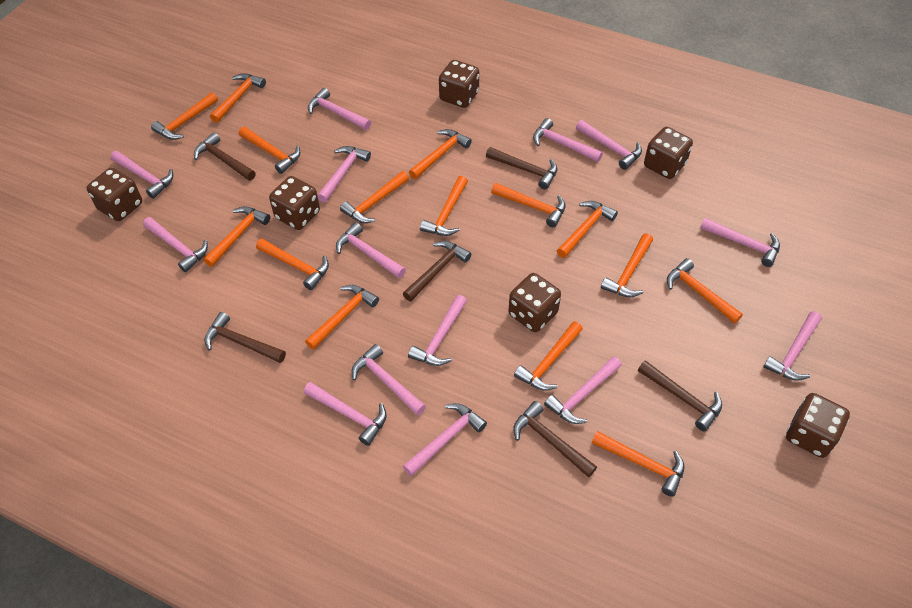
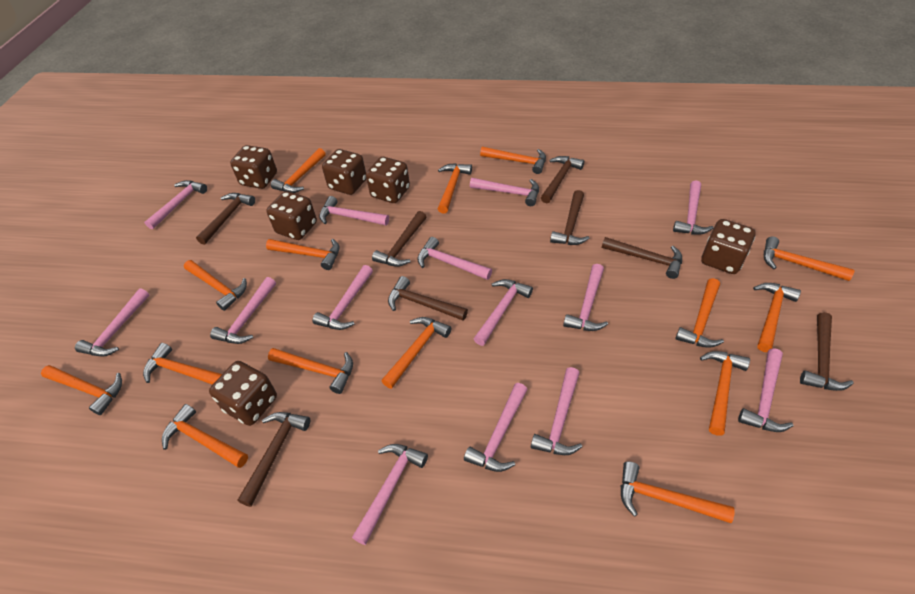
brown hammer: 6 -> 8

